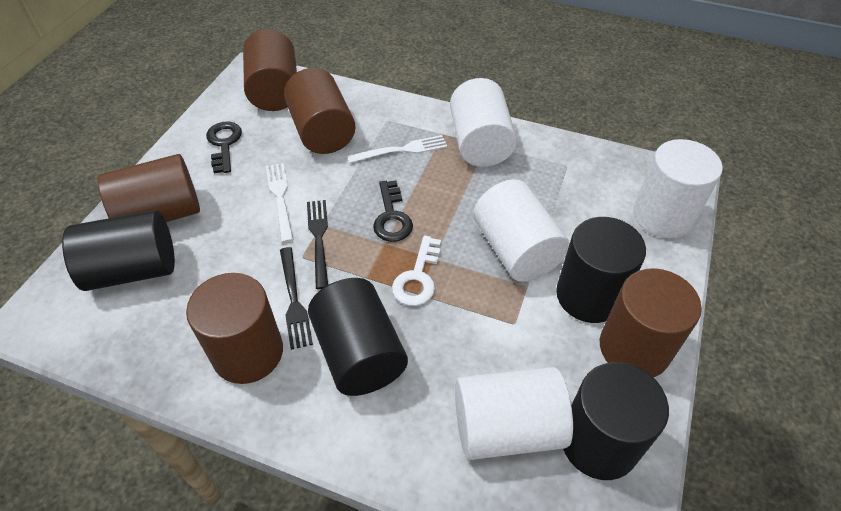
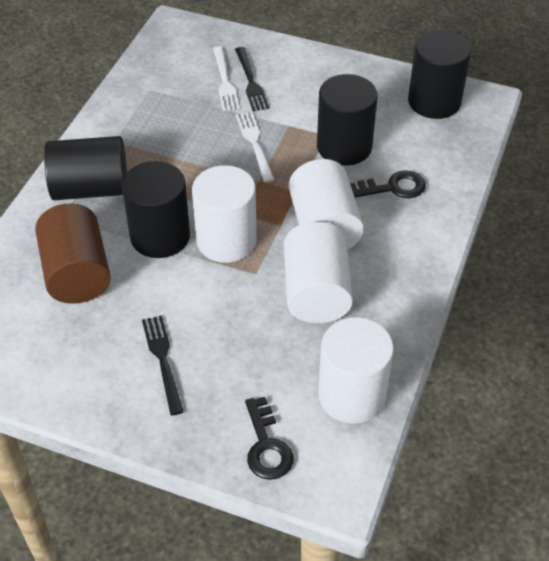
brown cylinder: 5 -> 1
white key: 1 -> 0

